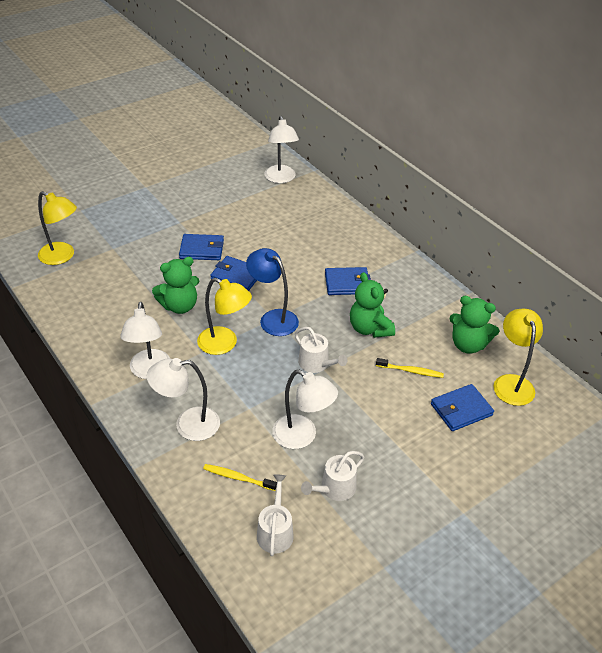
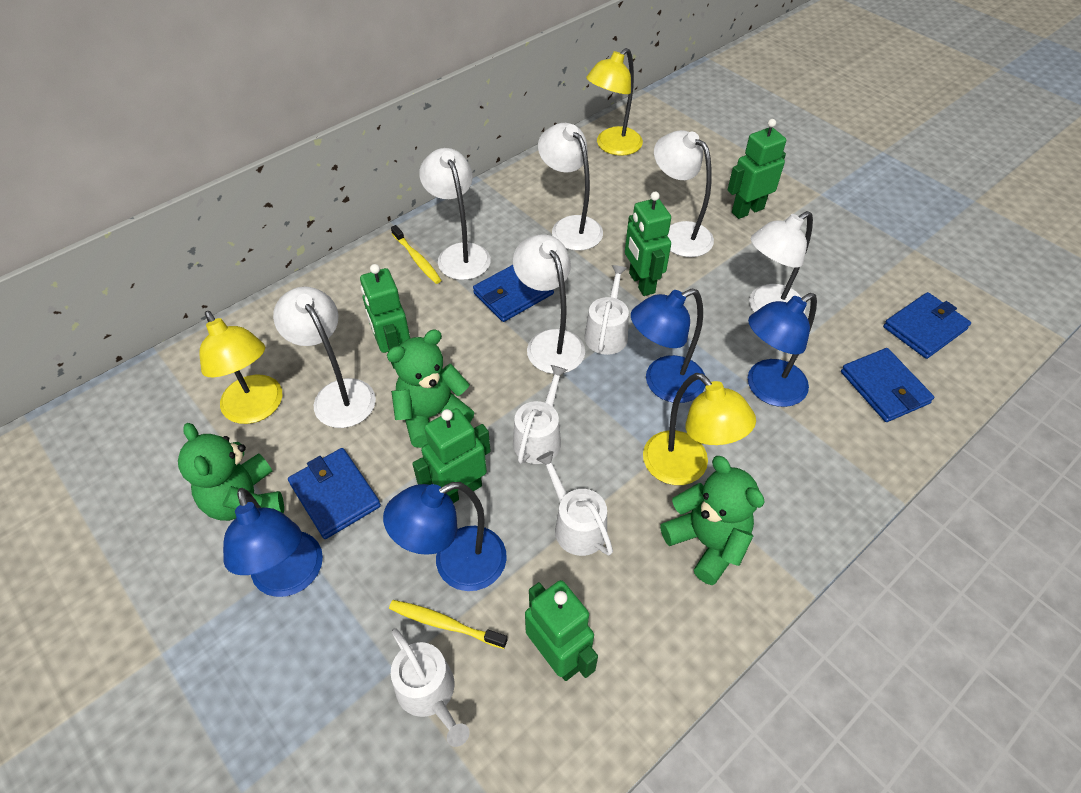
blue lamp: 1 -> 4
green robot: 0 -> 5
white lamp: 4 -> 6
white watering can: 3 -> 4

